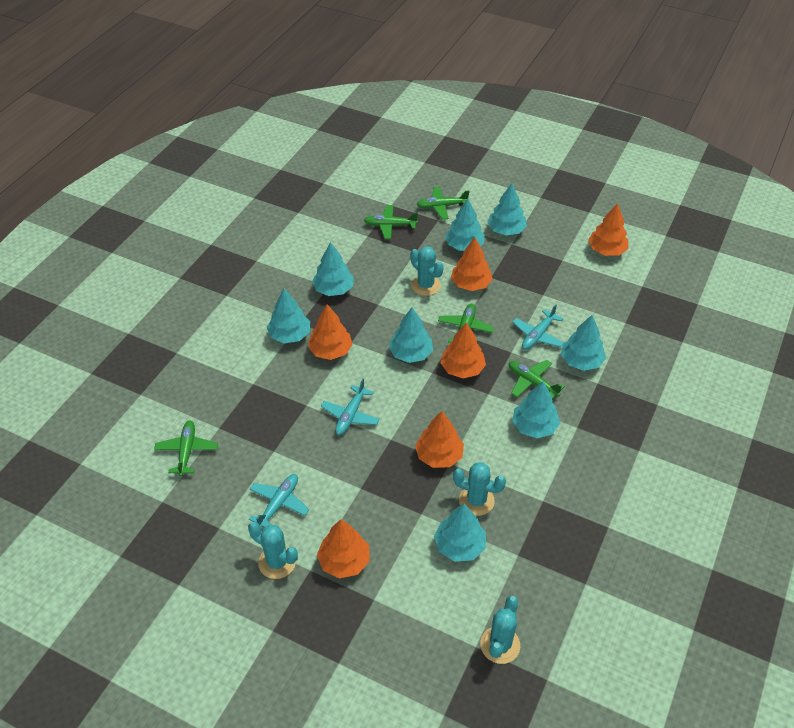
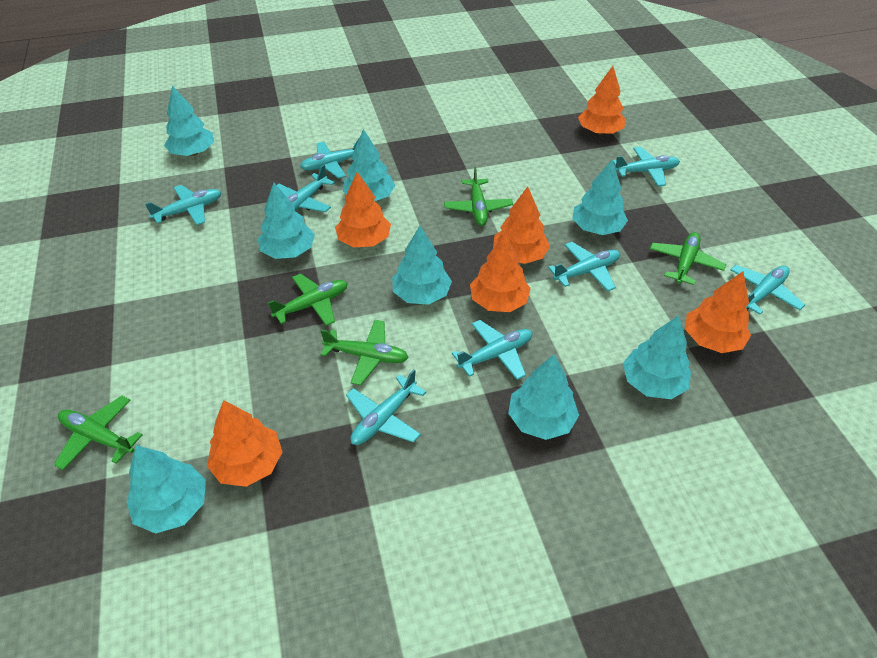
turquoise cactus: 4 -> 0
turquoise plane: 3 -> 8

